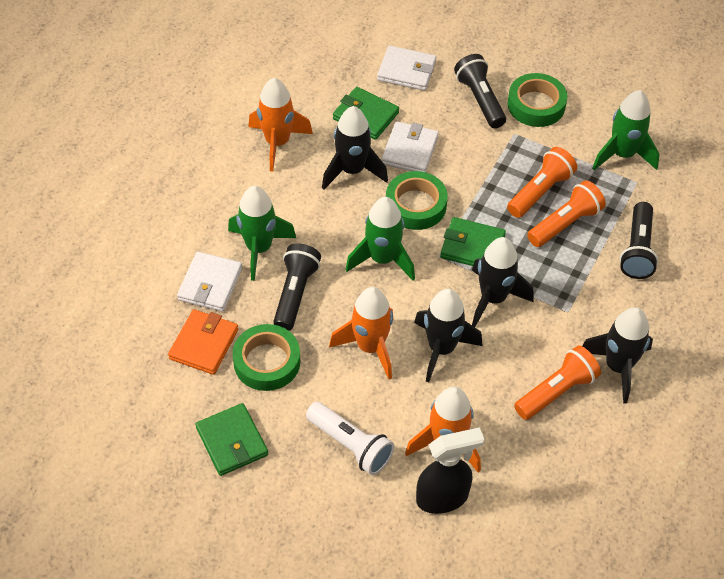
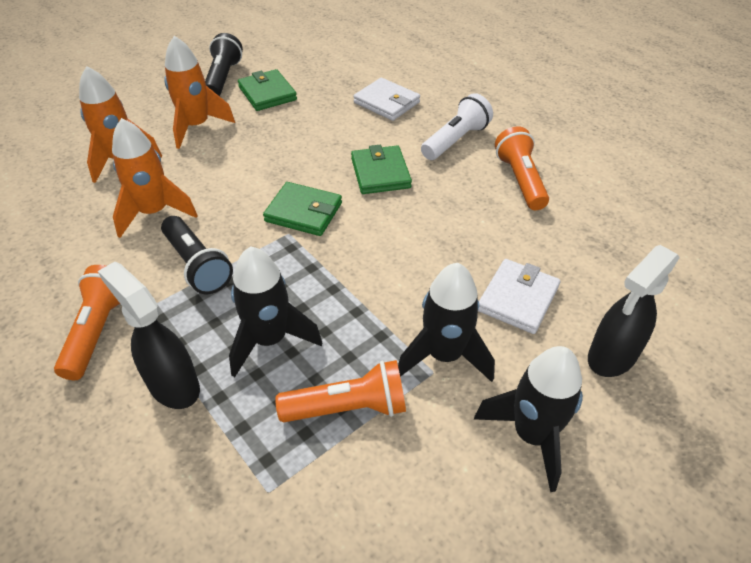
black flashlight: 3 -> 2
black rocket: 4 -> 3
black spray bottle: 1 -> 2
green rocket: 3 -> 0
green tape: 3 -> 0
orange wallet: 1 -> 0
white wallet: 3 -> 2

